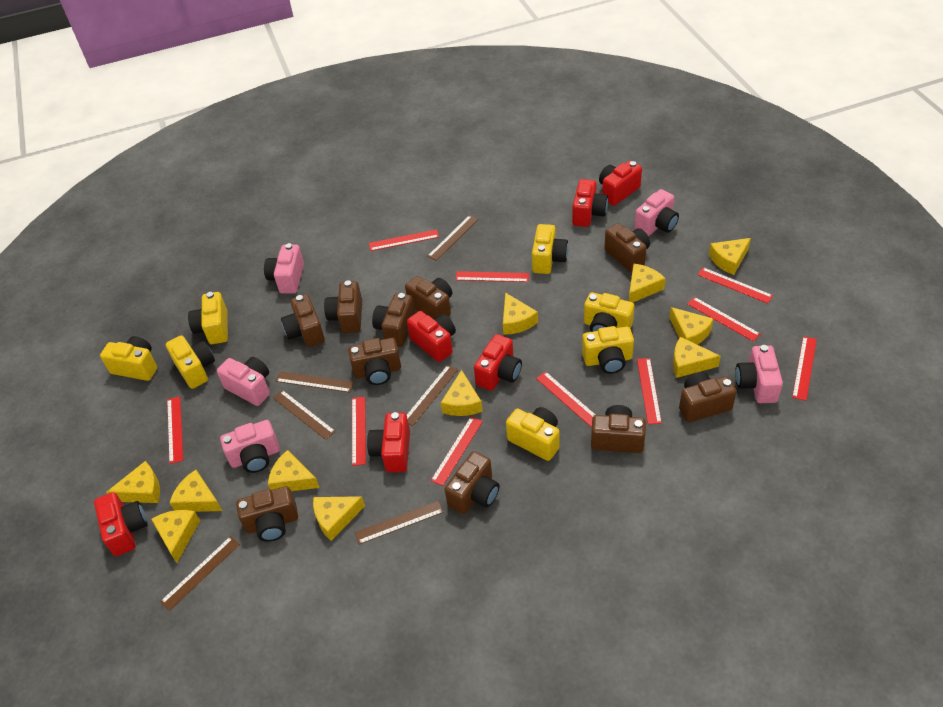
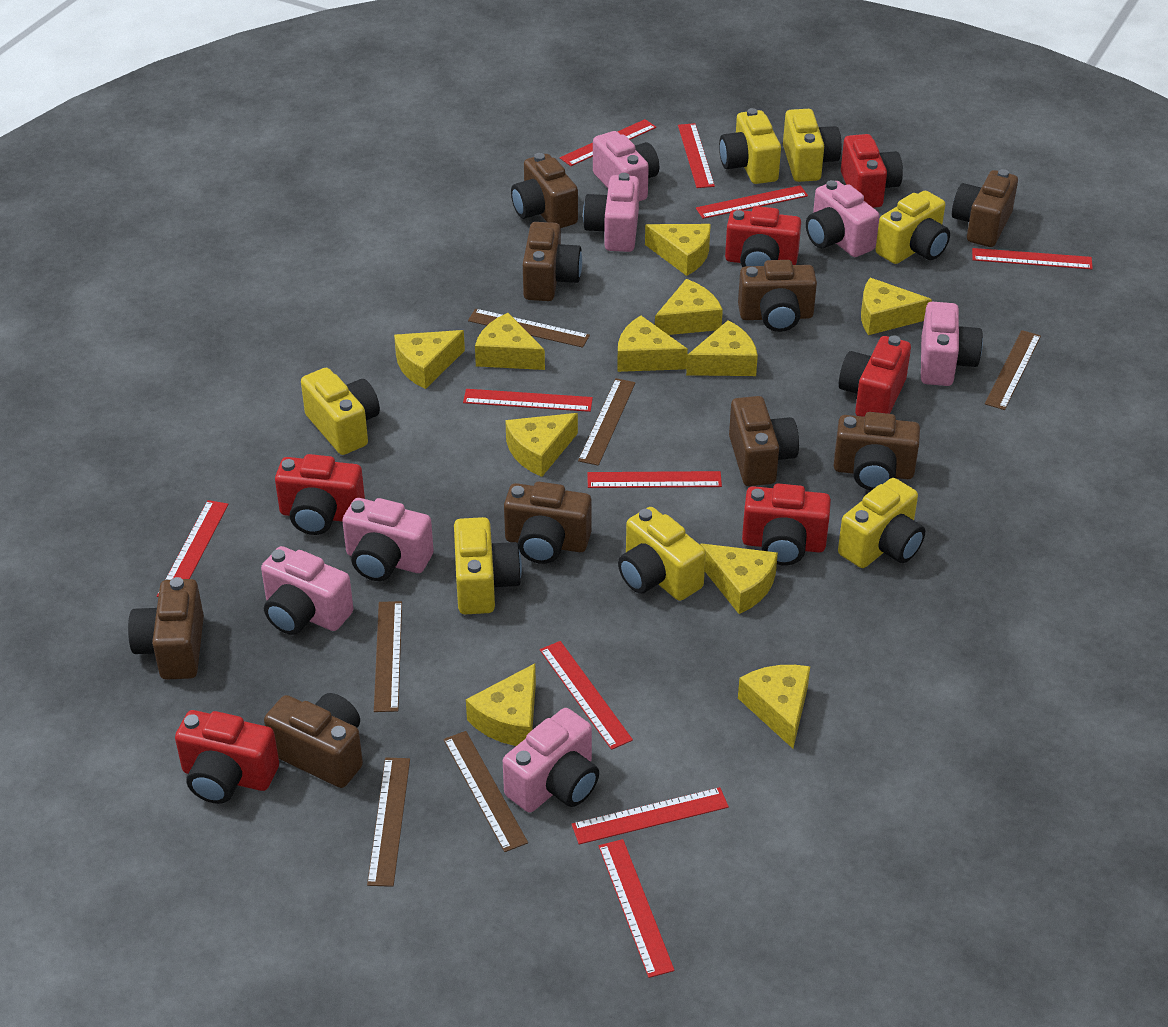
brown camera: 10 -> 9
pink camera: 5 -> 7

